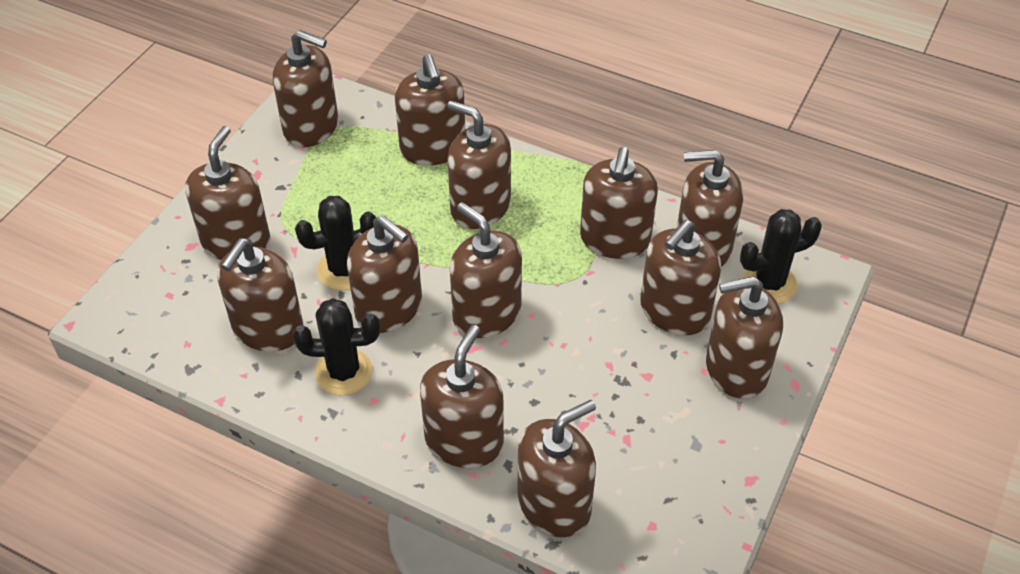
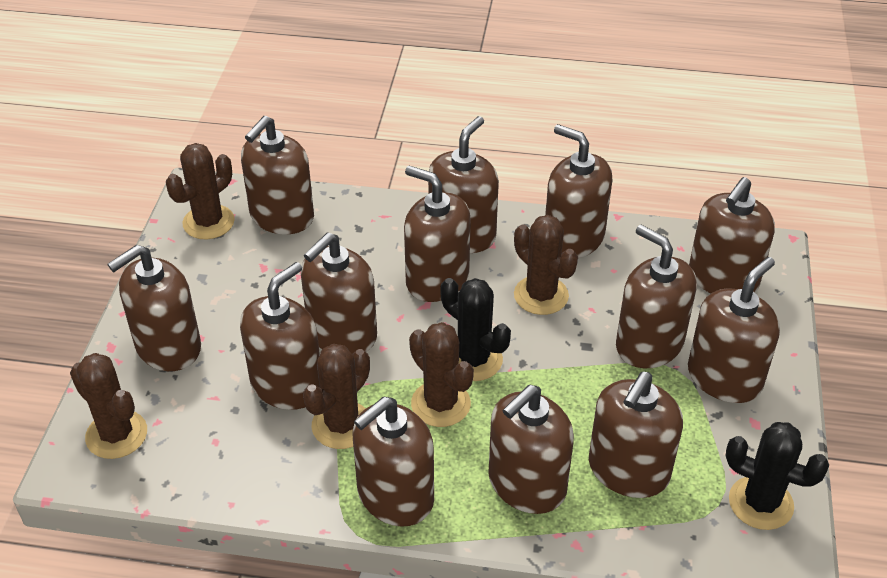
black cactus: 3 -> 2
brown cactus: 0 -> 5

